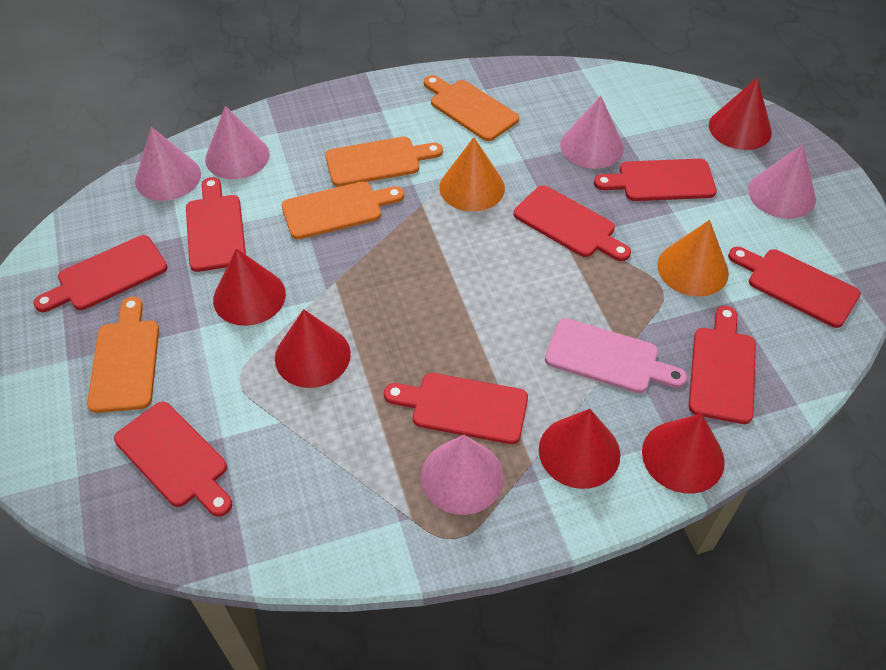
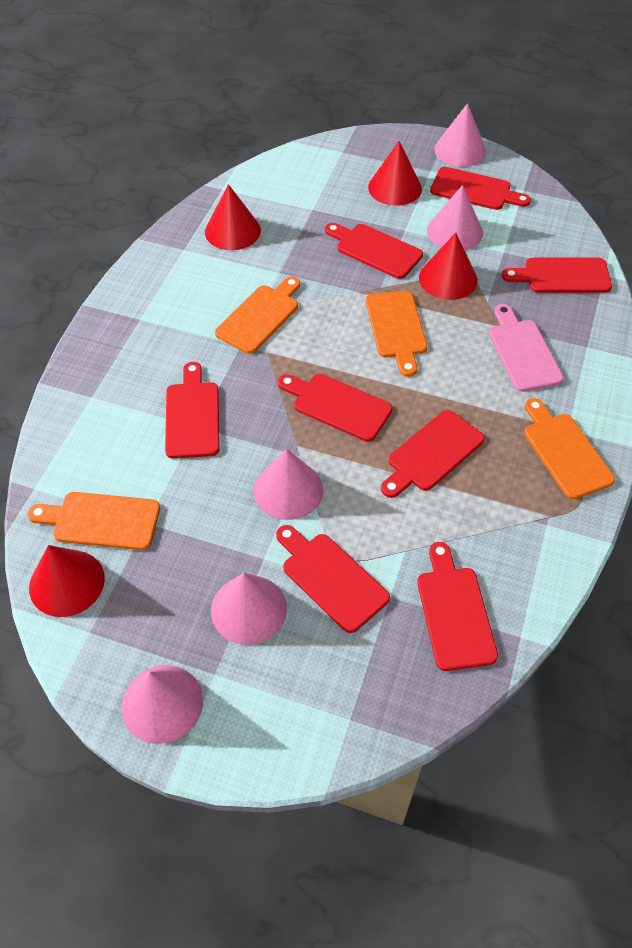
orange cone: 2 -> 0
red cone: 5 -> 4

